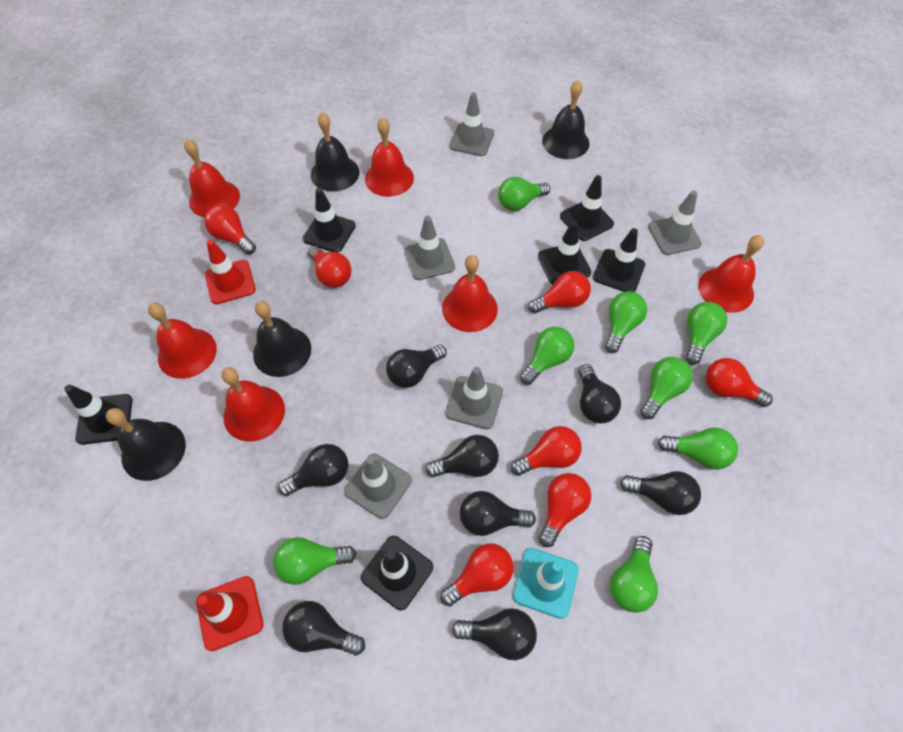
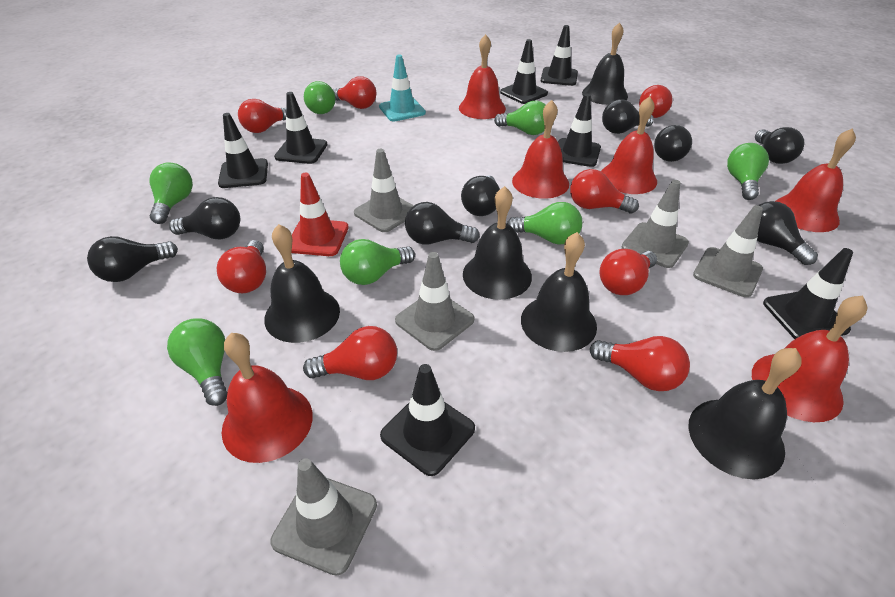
black bell: 4 -> 5
black traffic cone: 6 -> 7
green light bulb: 8 -> 7
red light bulb: 7 -> 8
red traffic cone: 2 -> 1

